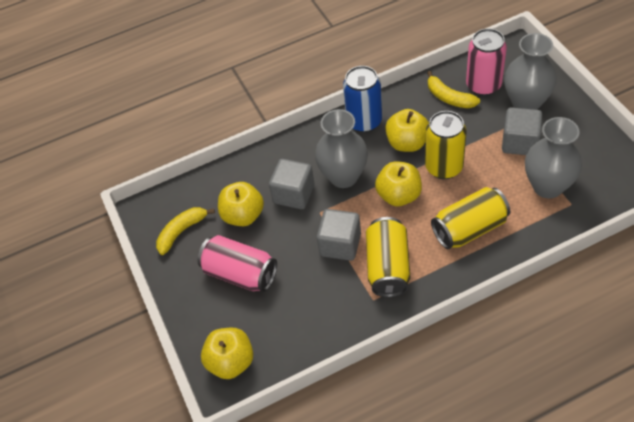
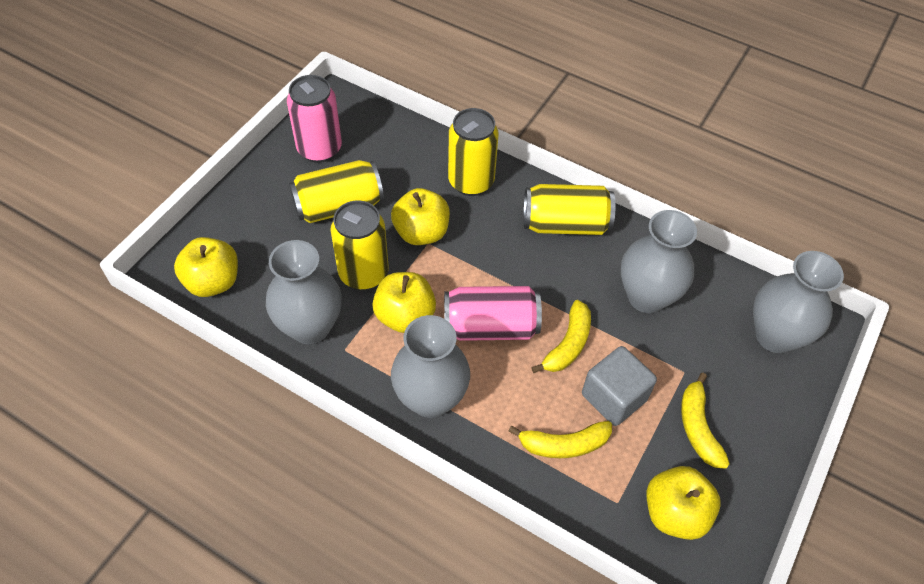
blue can: 1 -> 0
grey cube: 3 -> 1
grey vase: 3 -> 4
yellow banana: 2 -> 3
yellow can: 3 -> 4

